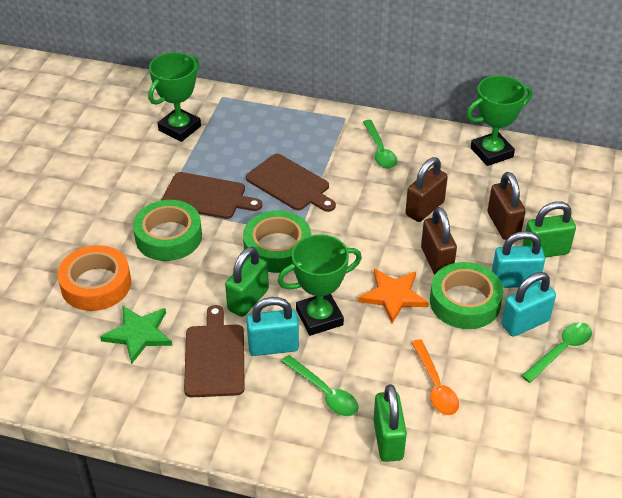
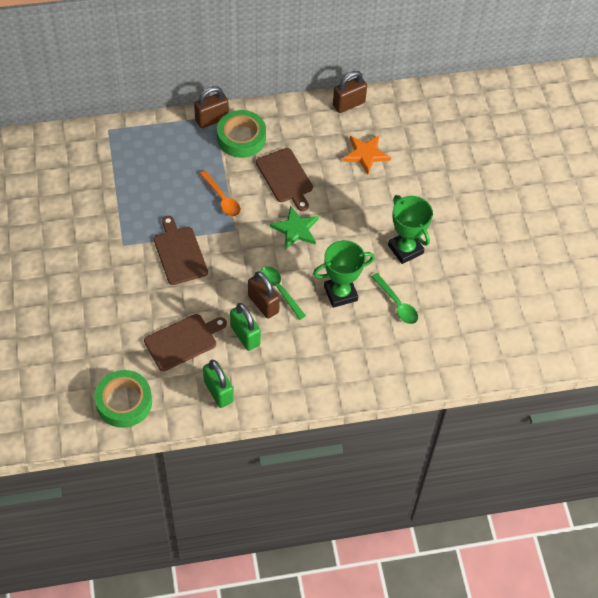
green padlock: 3 -> 2
green spoon: 3 -> 2
green tape: 3 -> 2
green trophy: 3 -> 2
orange tape: 1 -> 0
turquoise padlock: 3 -> 0

